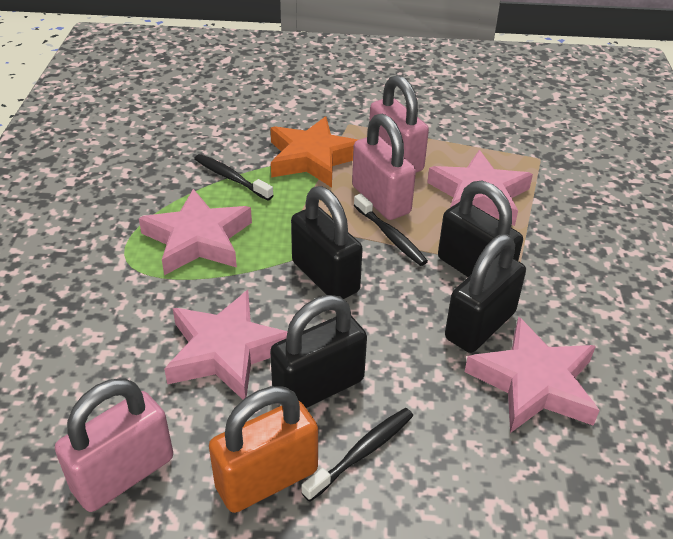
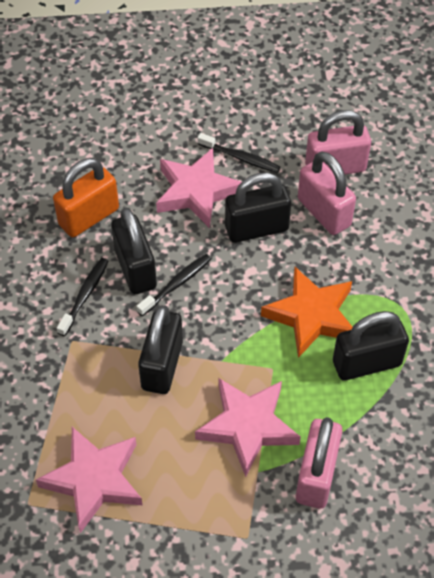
pink star: 4 -> 3

